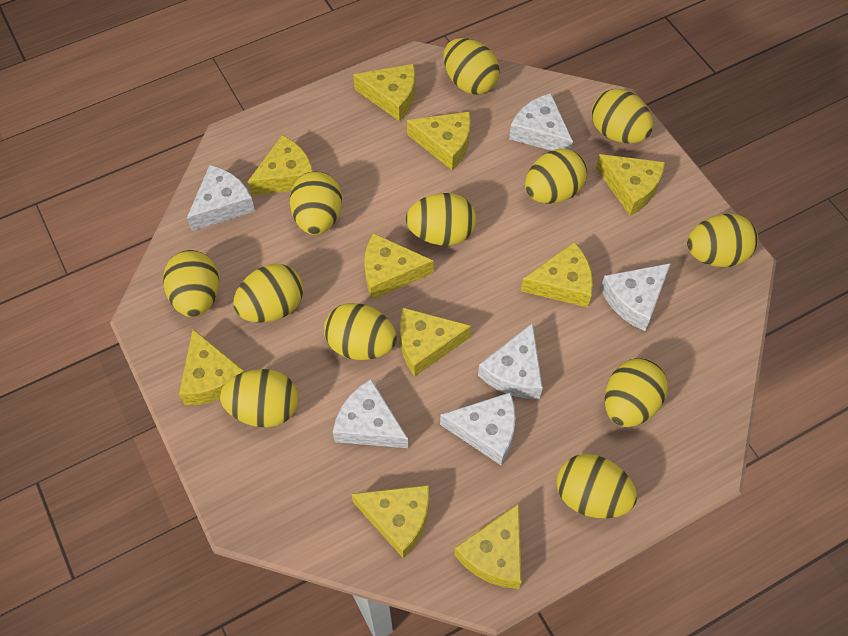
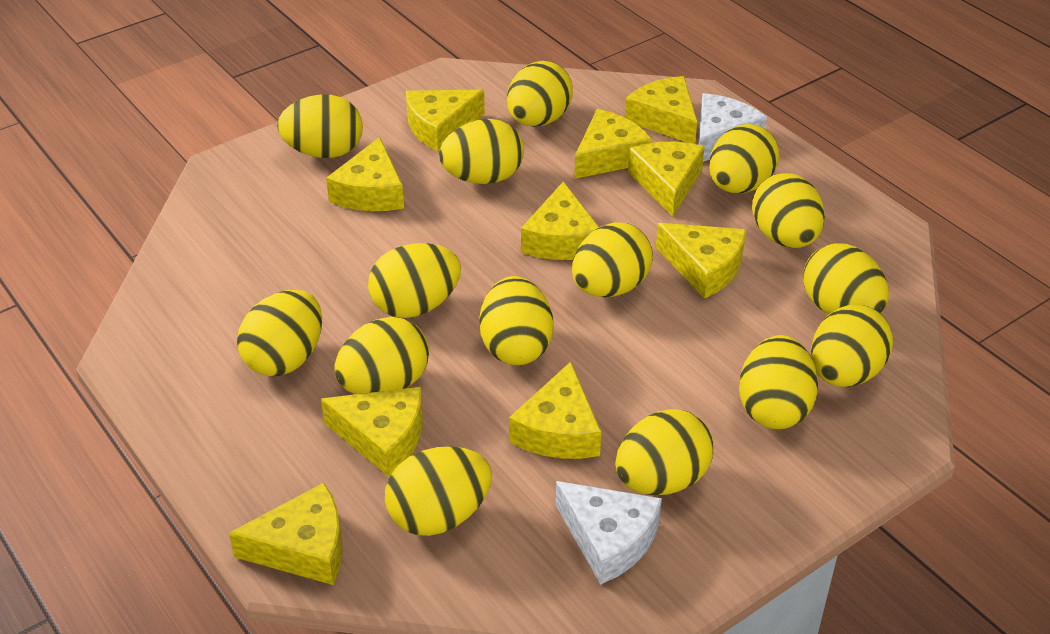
white cheese: 6 -> 2
yellow egg: 12 -> 15

